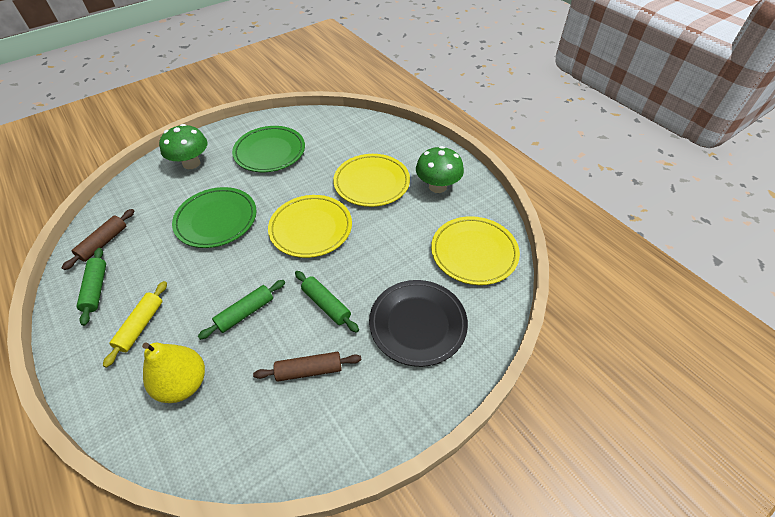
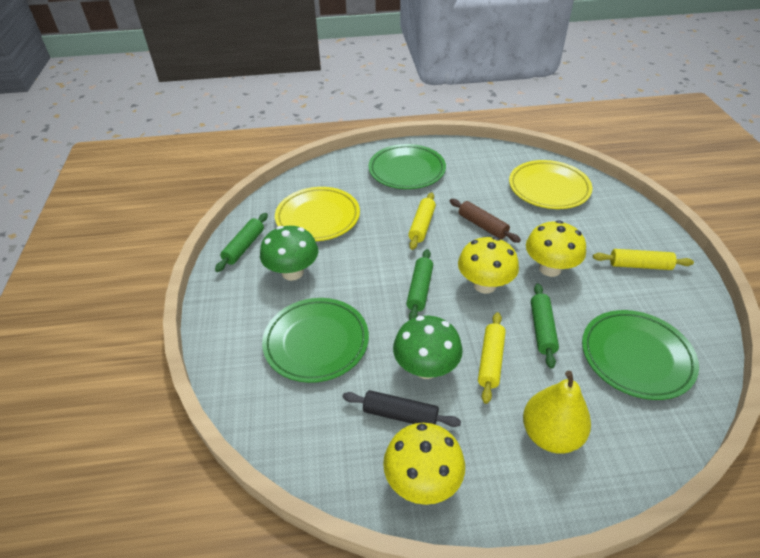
black plate: 1 -> 0
black rolling pin: 0 -> 1
brown rolling pin: 2 -> 1
green plate: 2 -> 3
yellow mushroom: 0 -> 3
yellow plate: 3 -> 2
yellow rolling pin: 1 -> 3

